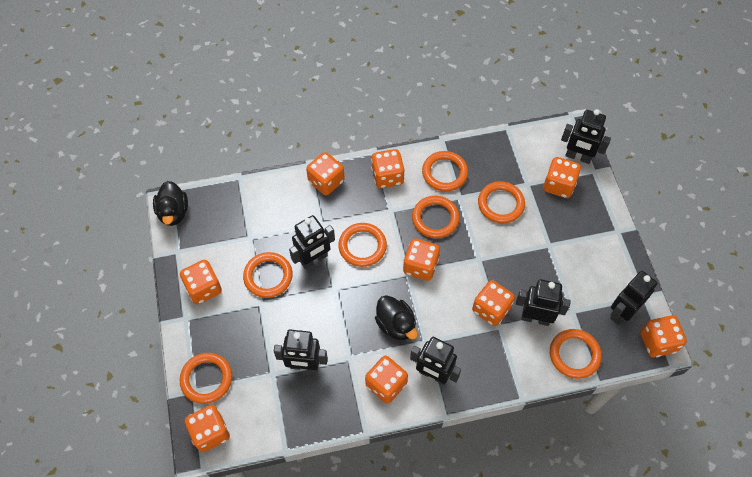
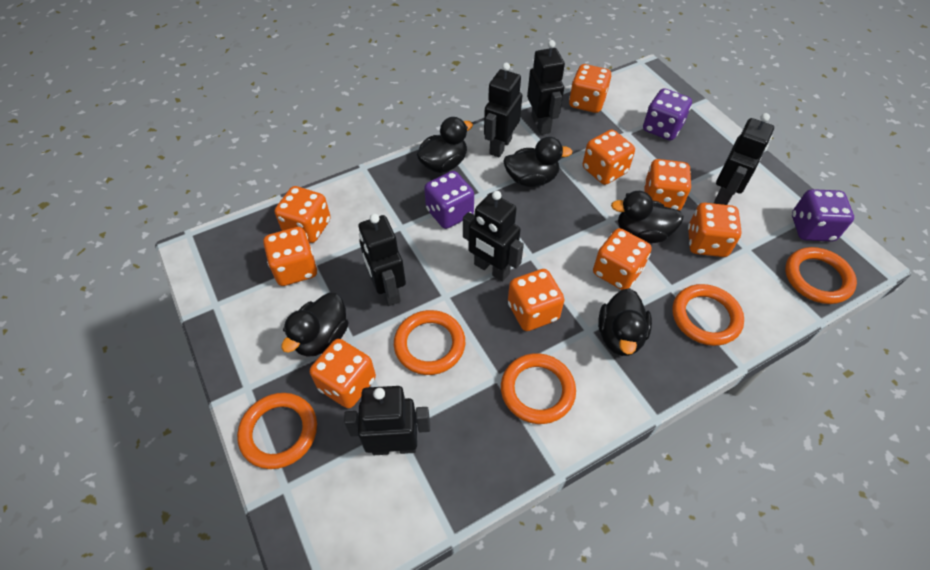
black duck: 2 -> 5
orange ring: 7 -> 5
purple dice: 0 -> 3

